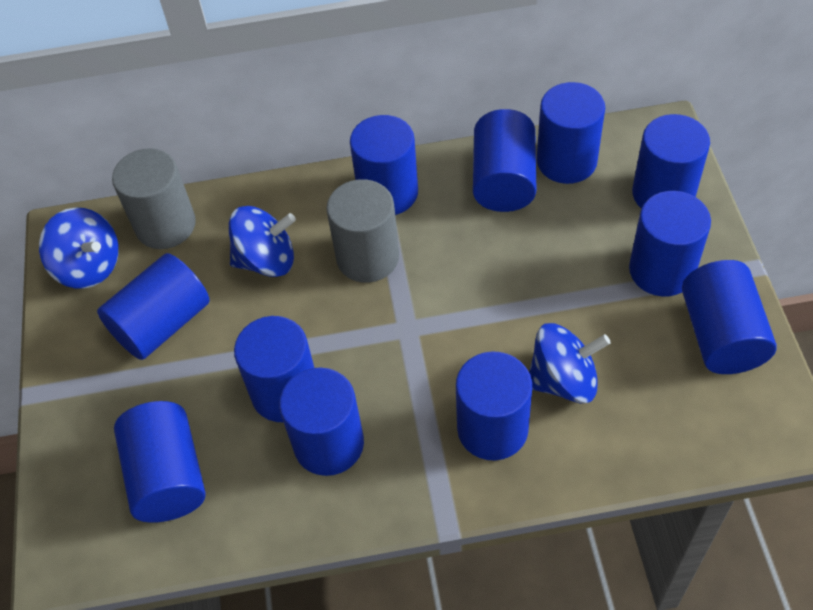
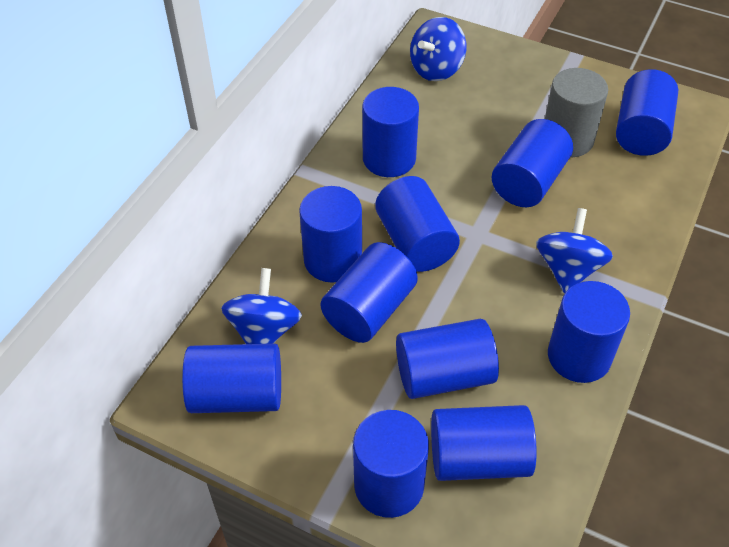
grey cylinder: 2 -> 1

